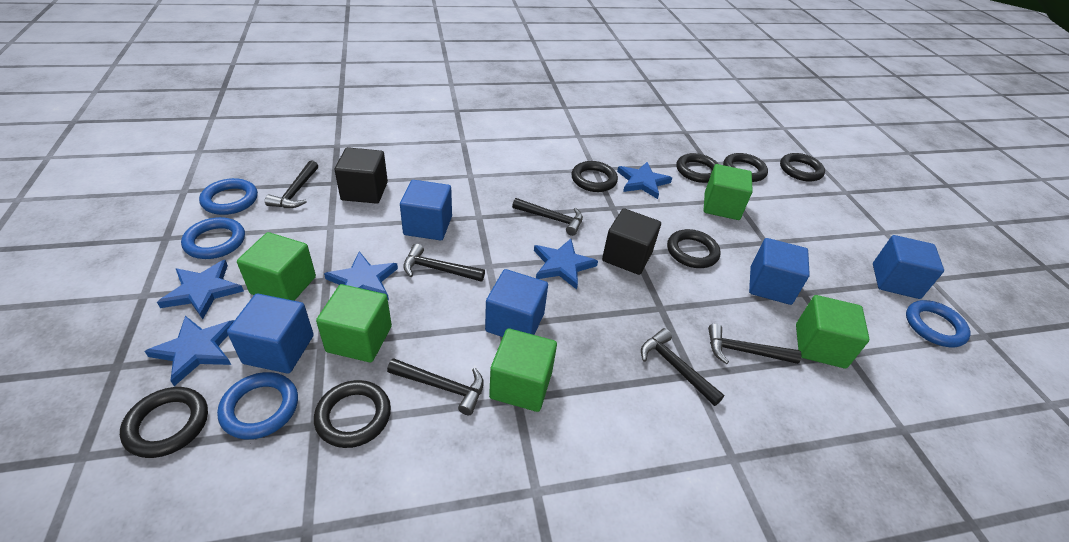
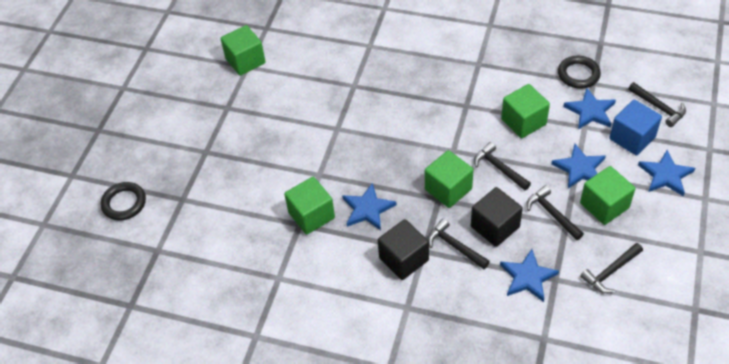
black hammer: 6 -> 5
black ring: 7 -> 2
blue cube: 5 -> 1
blue ring: 4 -> 0

